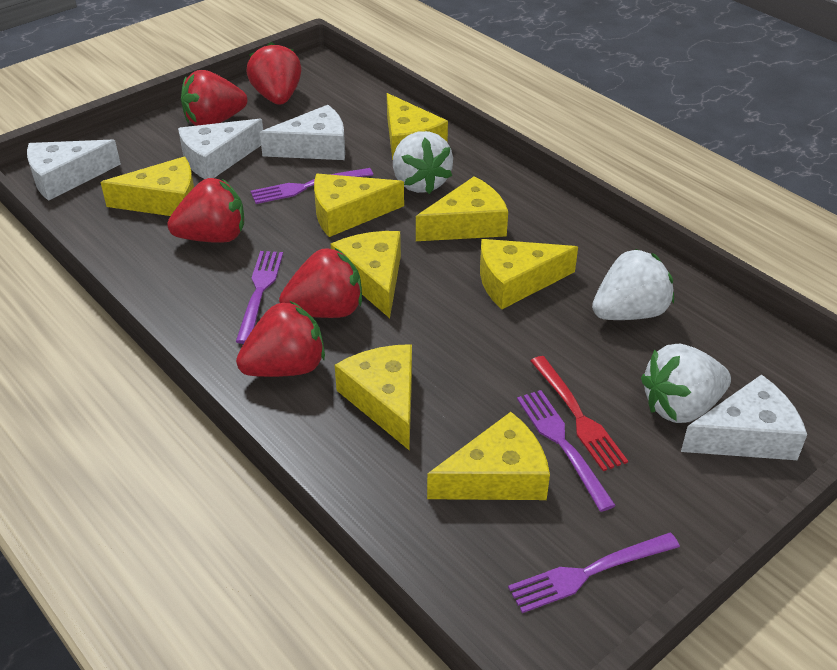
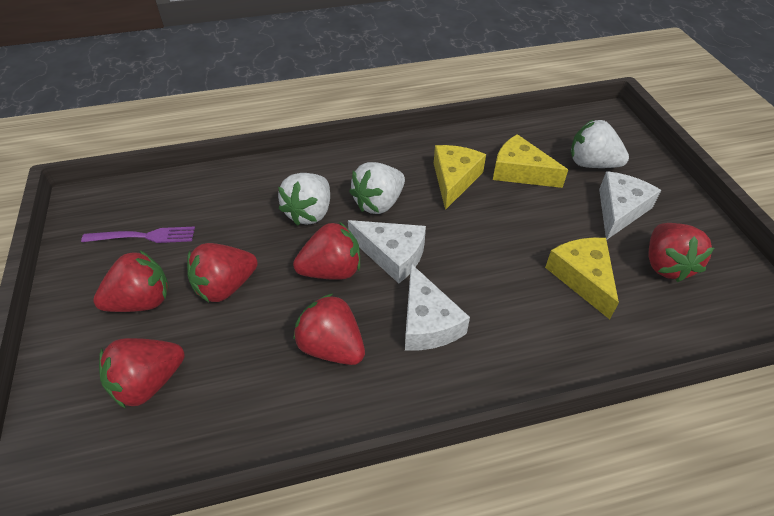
purple fork: 4 -> 1
red fork: 1 -> 0
red strawberry: 5 -> 6
white cheese: 4 -> 3
yellow cheese: 8 -> 3

